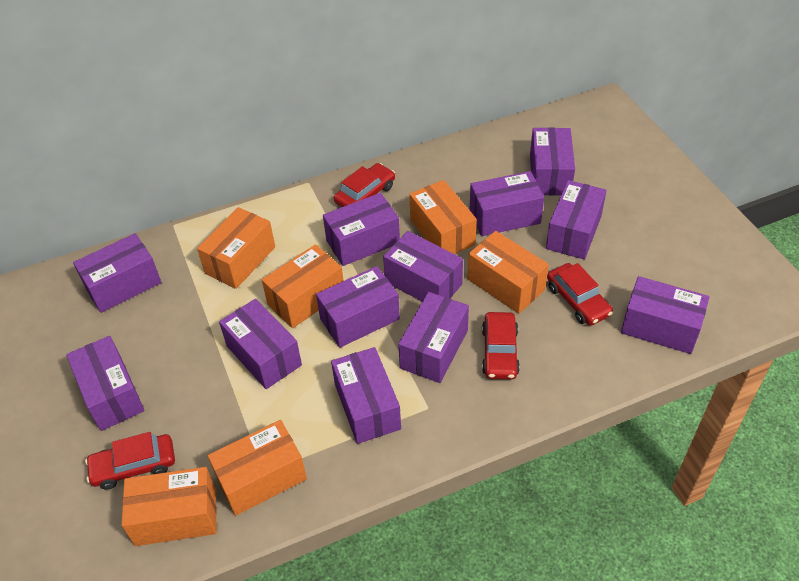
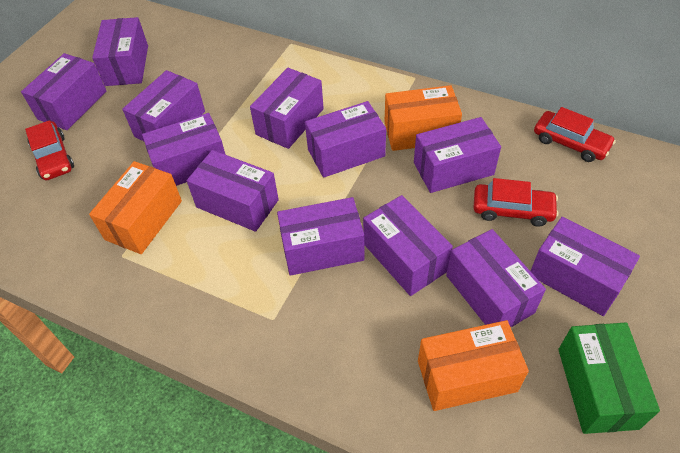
green box: 0 -> 1
orange box: 6 -> 3
red car: 4 -> 3

